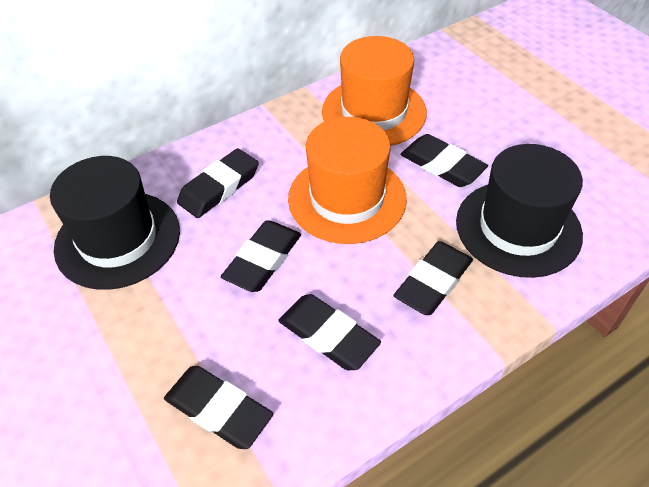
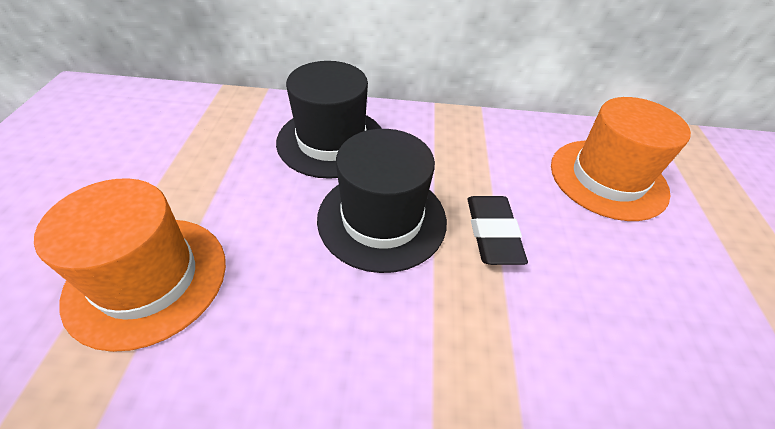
black eraser: 6 -> 1

